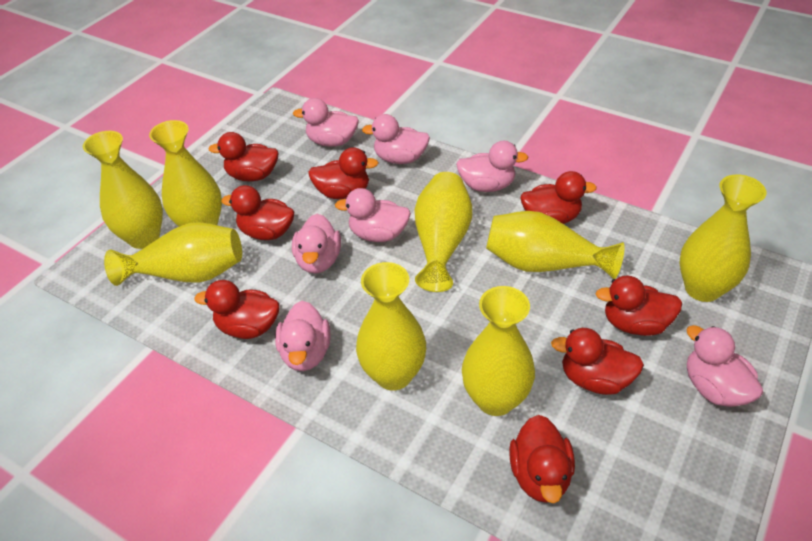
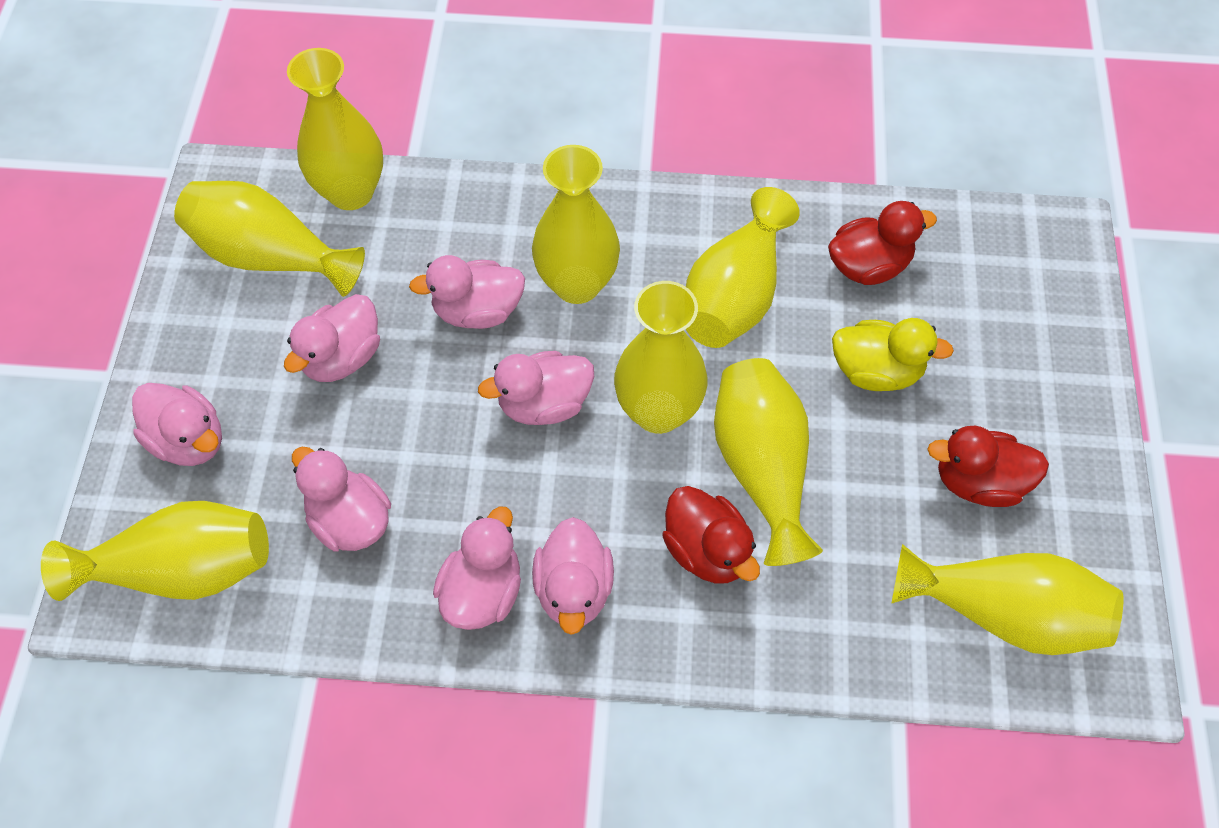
red duck: 8 -> 3
yellow duck: 0 -> 1

